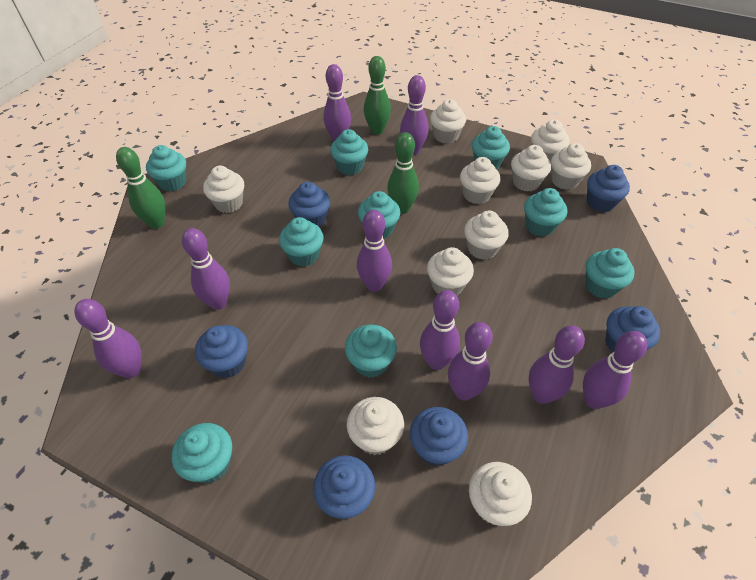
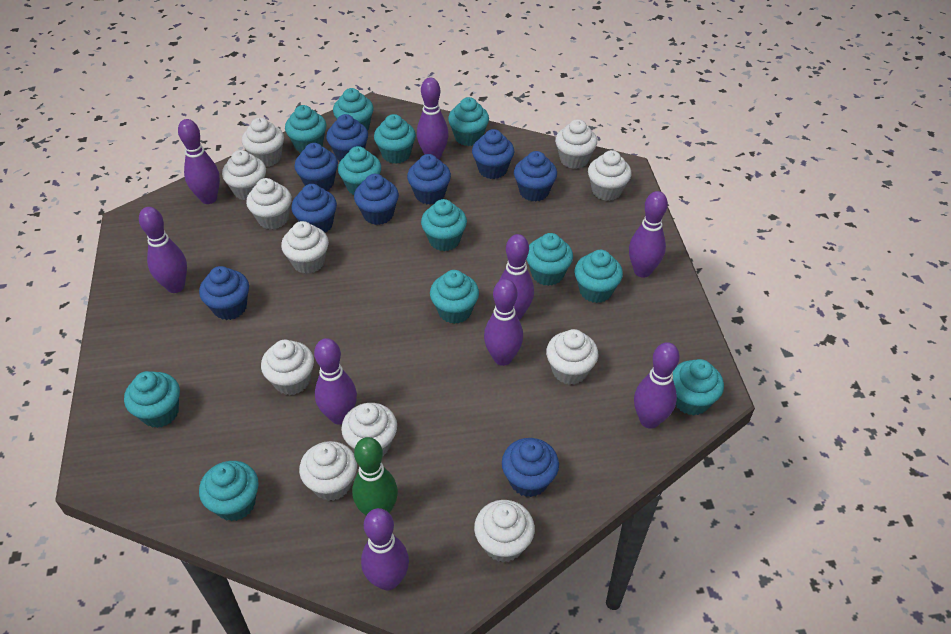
blue cupcake: 6 -> 9
green bowling pin: 3 -> 1
turquoise cupcake: 9 -> 12
white cupcake: 10 -> 11

